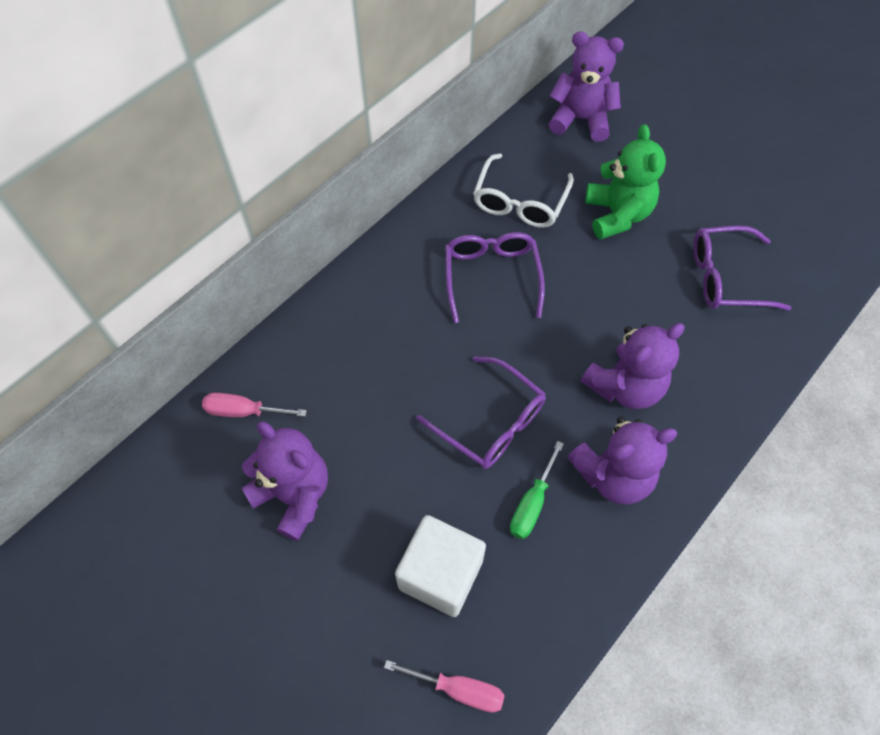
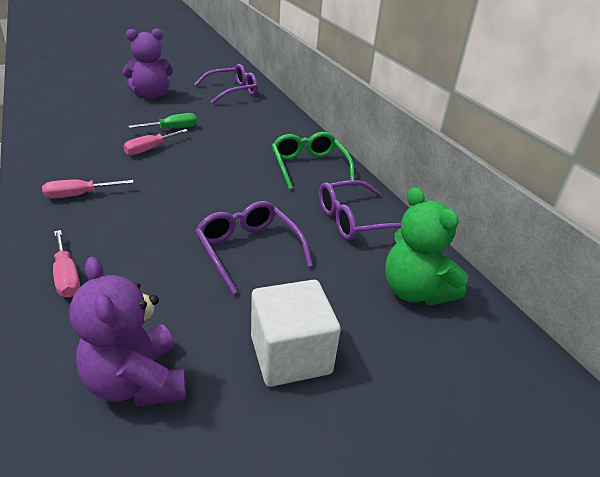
green glasses: 0 -> 1
pink screwdriver: 2 -> 3
purple teddy bear: 4 -> 2
white glasses: 1 -> 0

